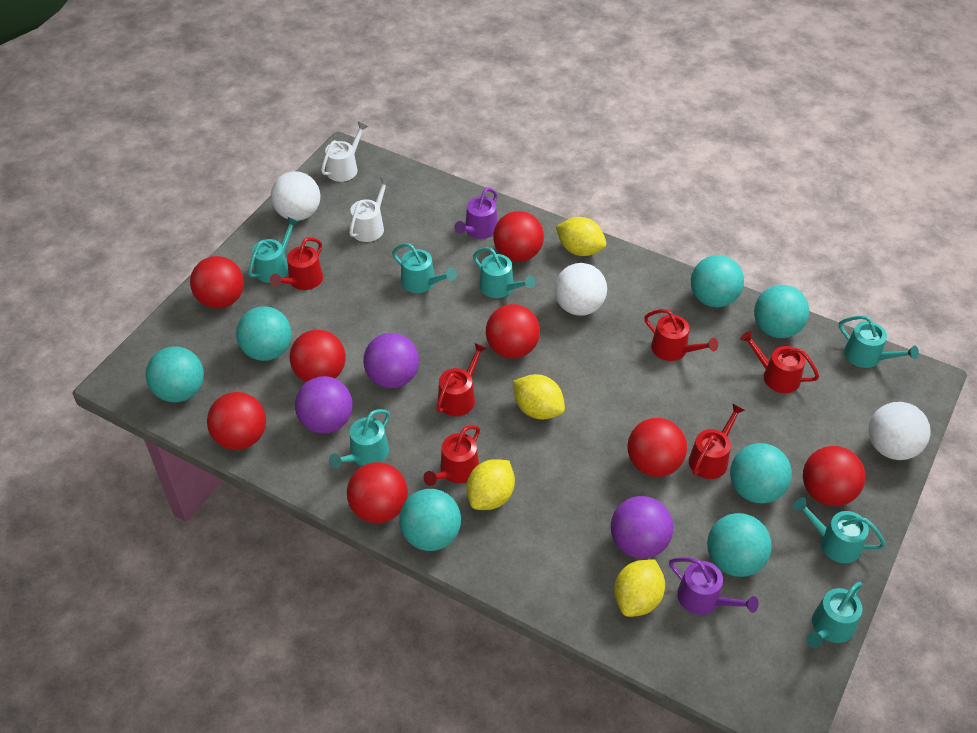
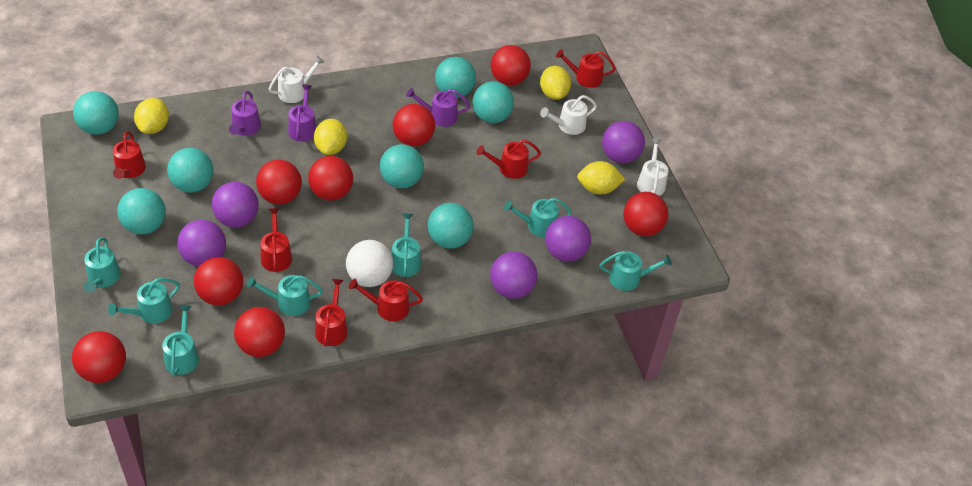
purple ball: 3 -> 5
purple watering can: 2 -> 3
white ball: 3 -> 1
white watering can: 2 -> 3

